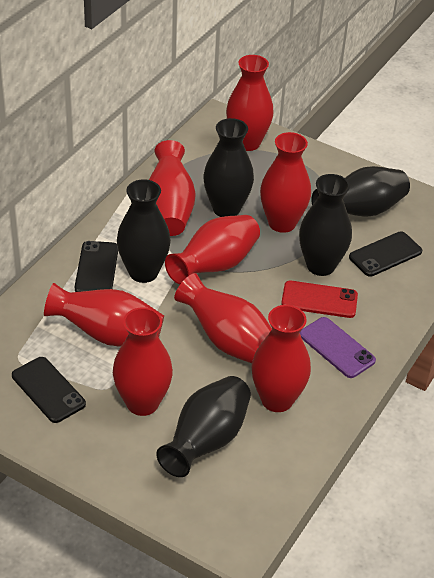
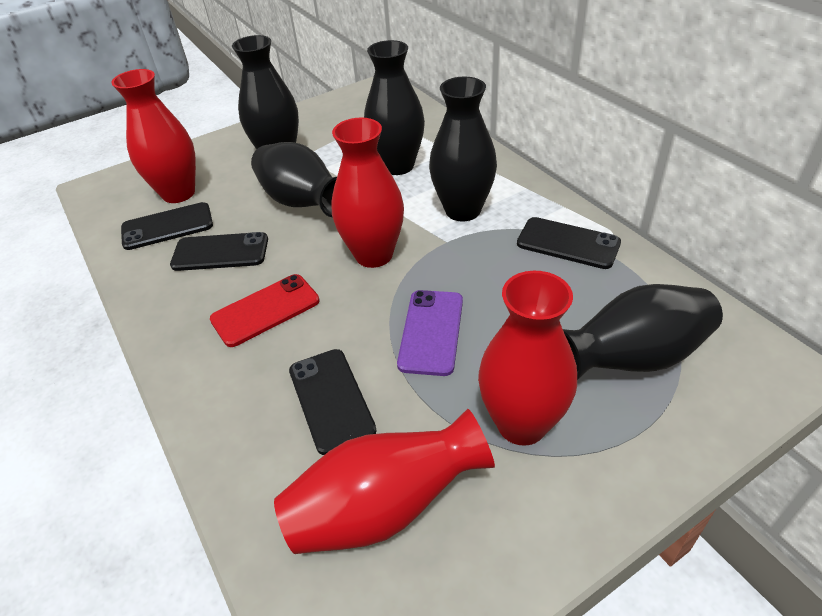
black phone: 3 -> 4
red vase: 8 -> 4

